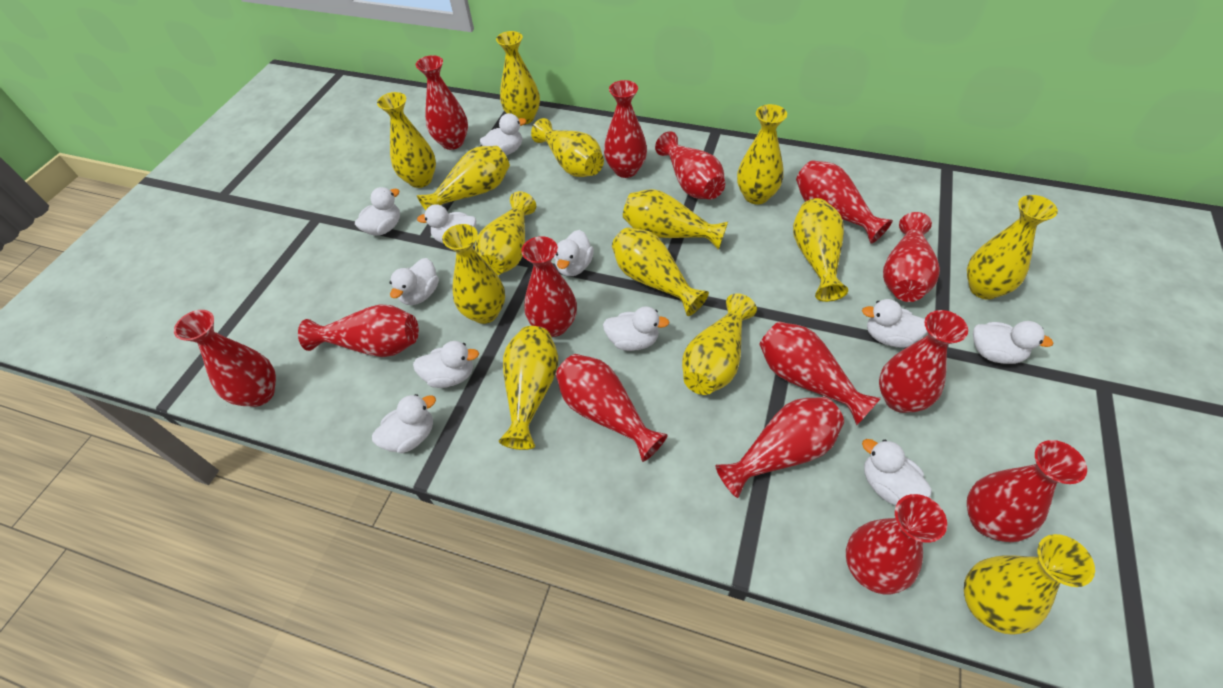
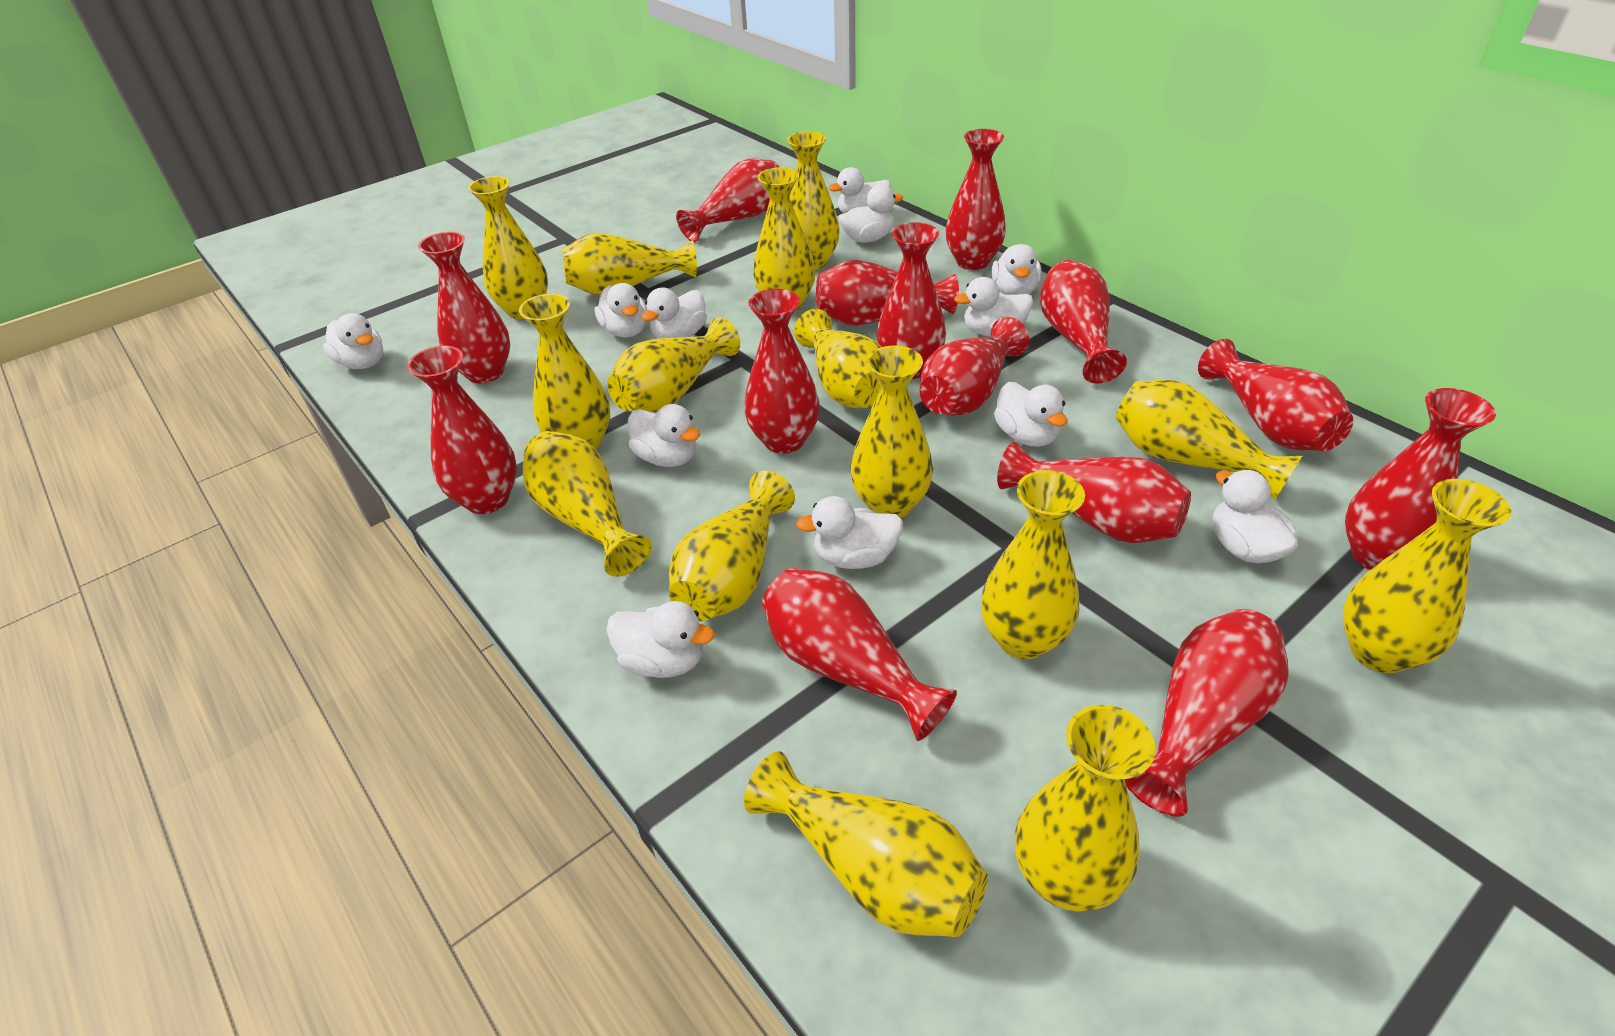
white duck: 11 -> 12
yellow vase: 14 -> 15

